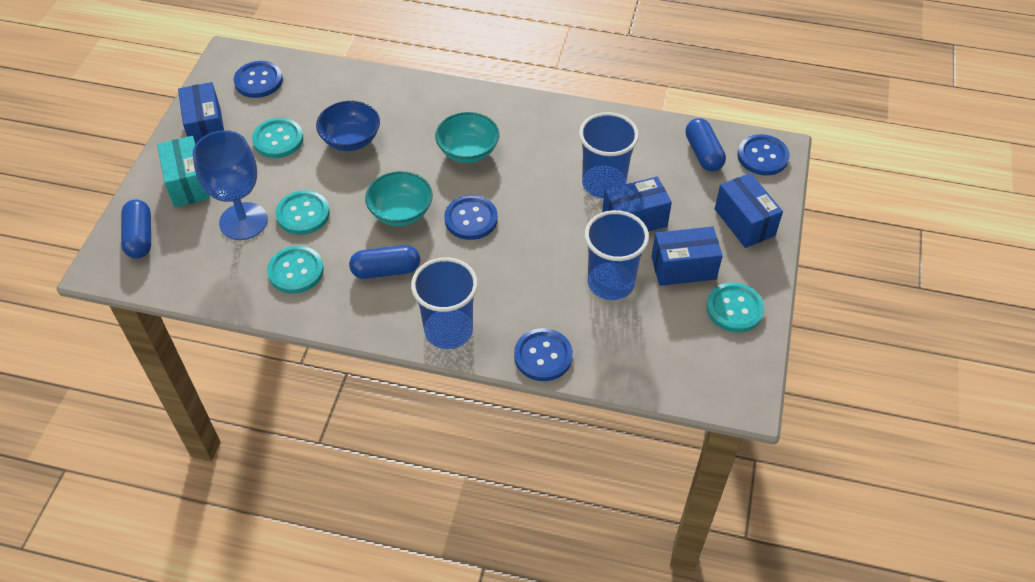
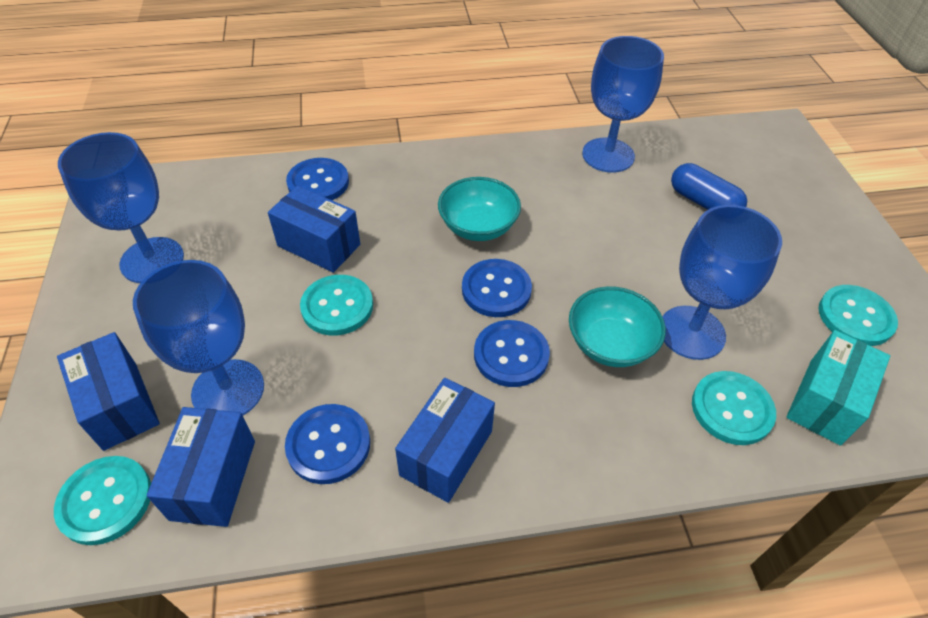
blue bowl: 1 -> 0
blue capsule: 3 -> 1
blue cup: 3 -> 0
blue goblet: 1 -> 4

